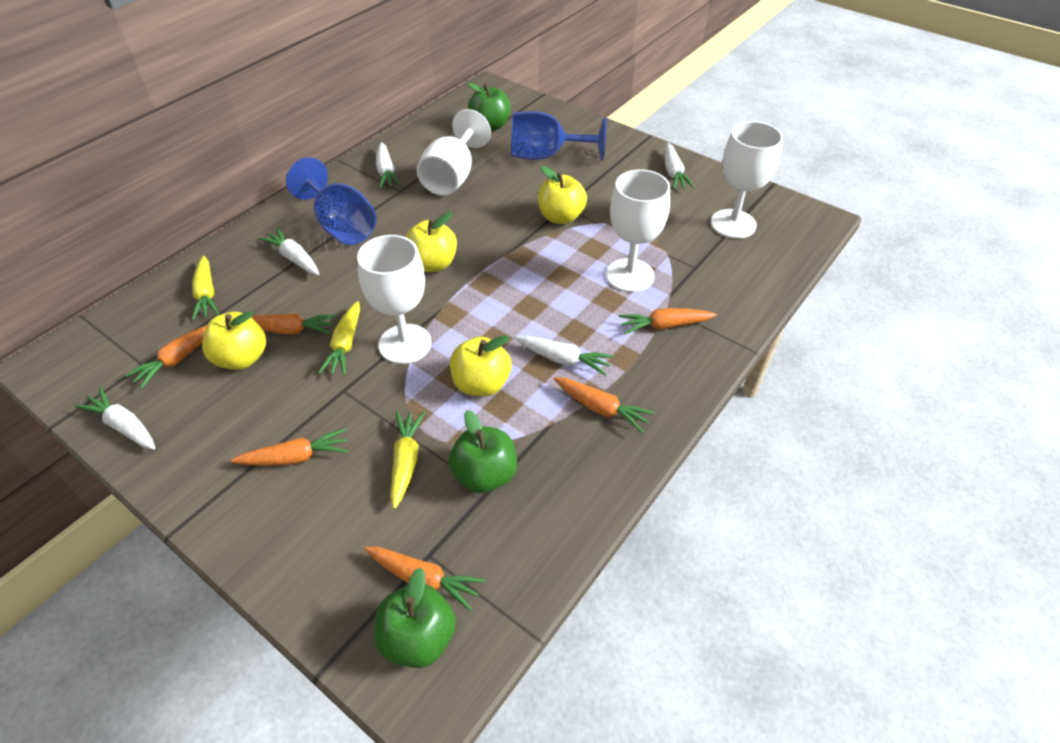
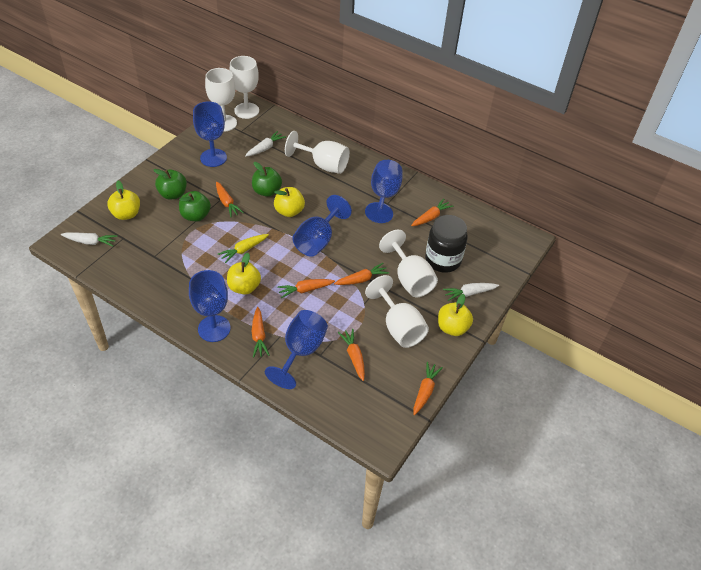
black jar: 0 -> 1
blue goblet: 2 -> 5
orange carrot: 6 -> 7
white carrot: 5 -> 3
white goblet: 4 -> 5
yellow carrot: 3 -> 1

